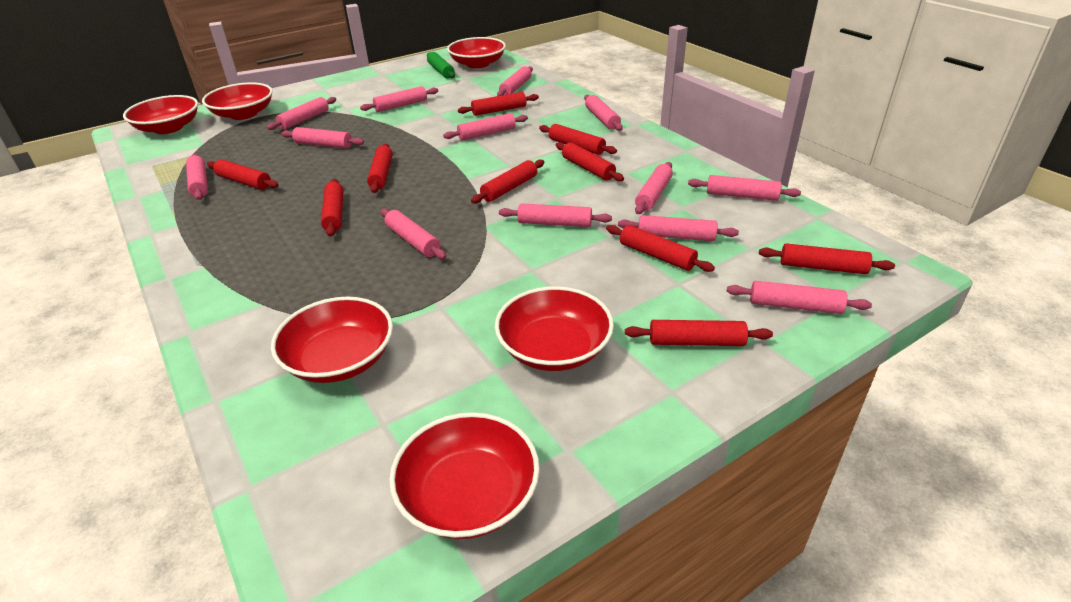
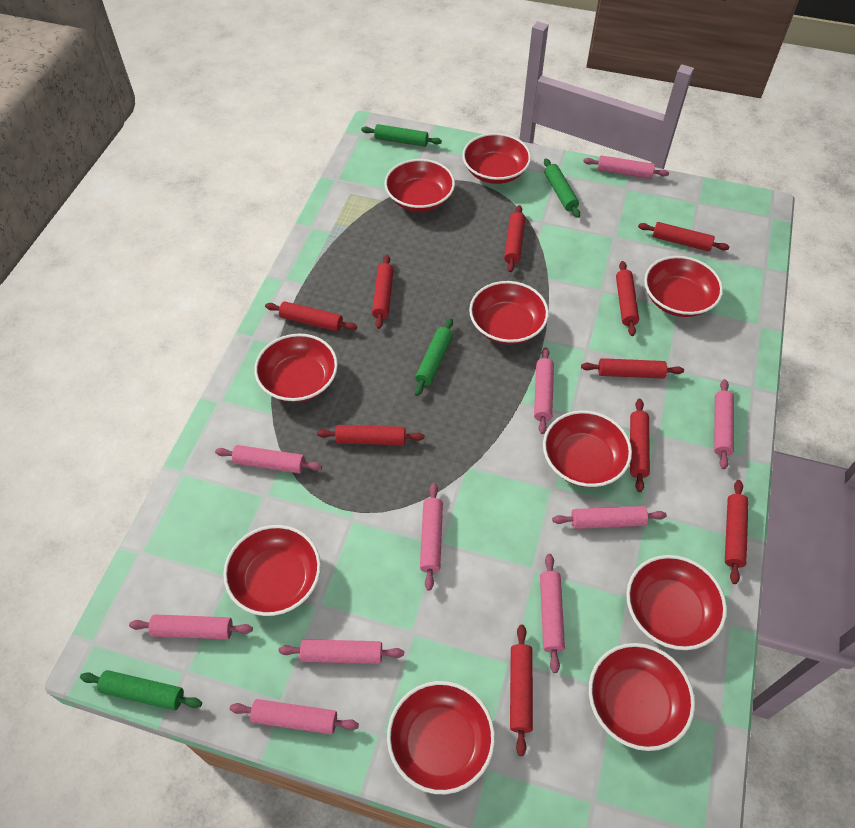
green rolling pin: 1 -> 4
pink rolling pin: 13 -> 10
red bowl: 6 -> 10

